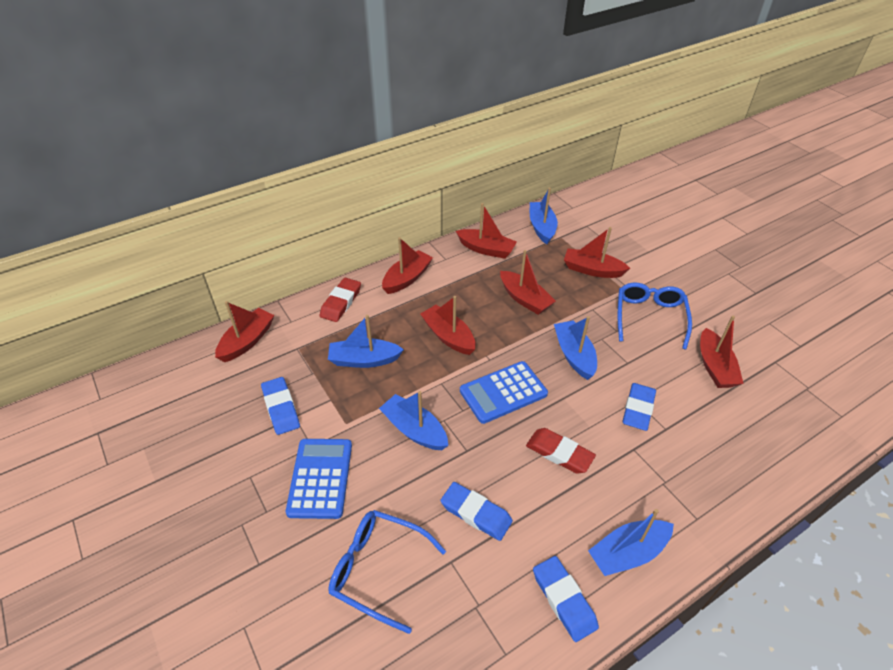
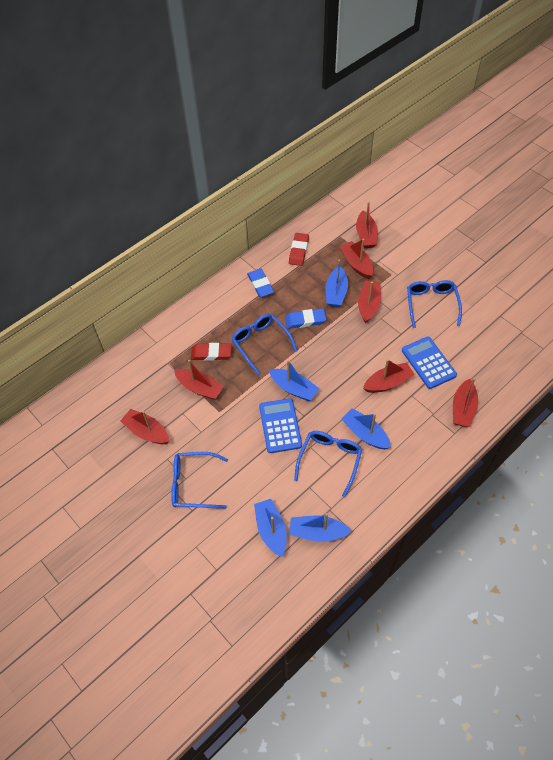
blue eraser: 4 -> 2
blue glasses: 2 -> 4

